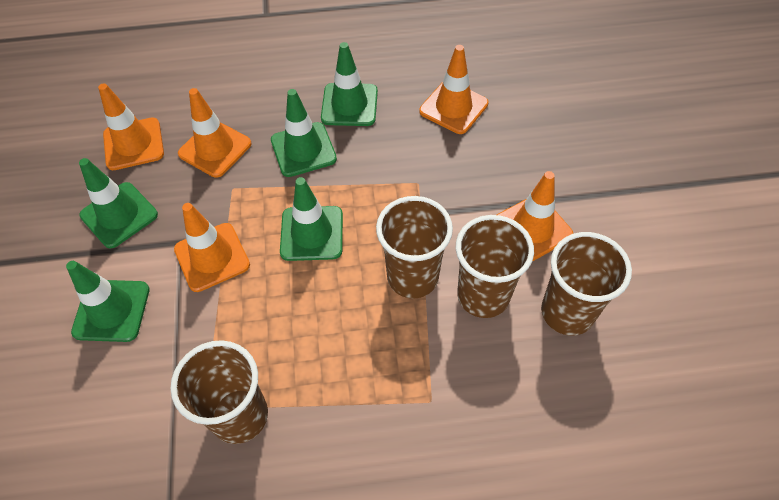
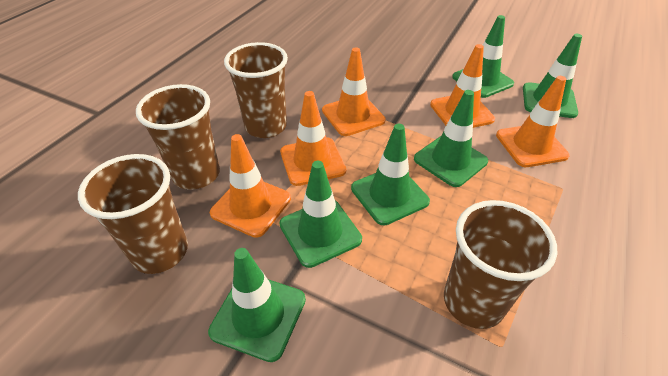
green traffic cone: 5 -> 6

